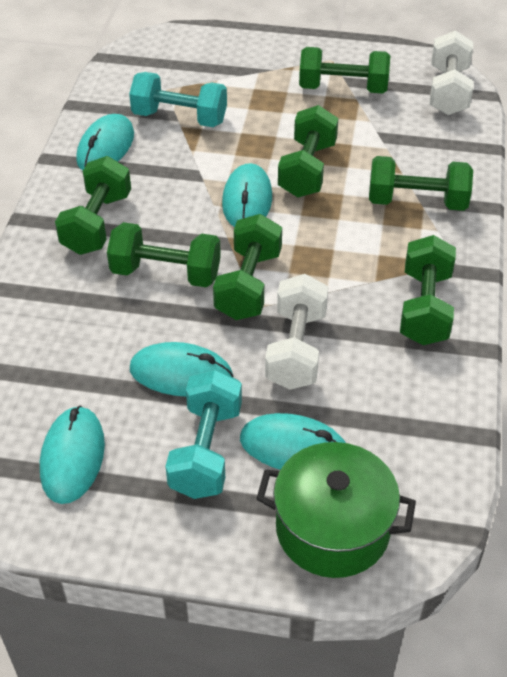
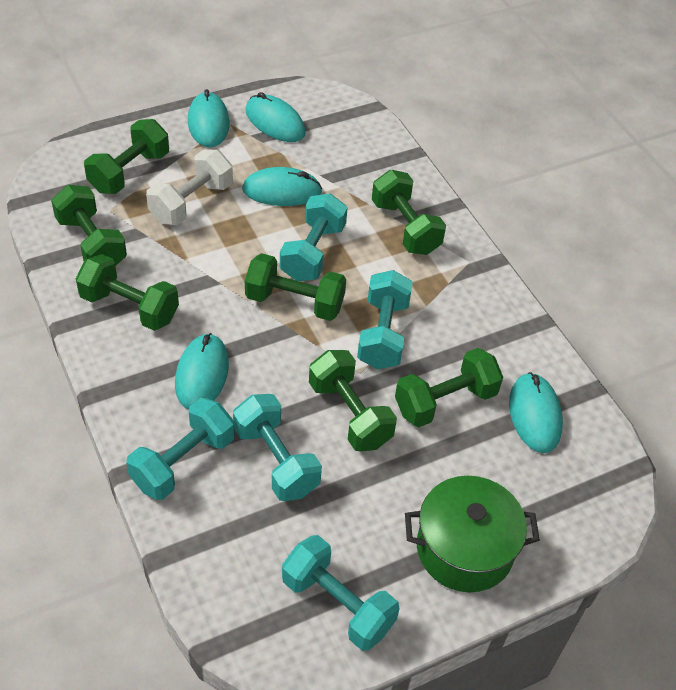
turquoise dumbbell: 2 -> 5
white dumbbell: 2 -> 1

